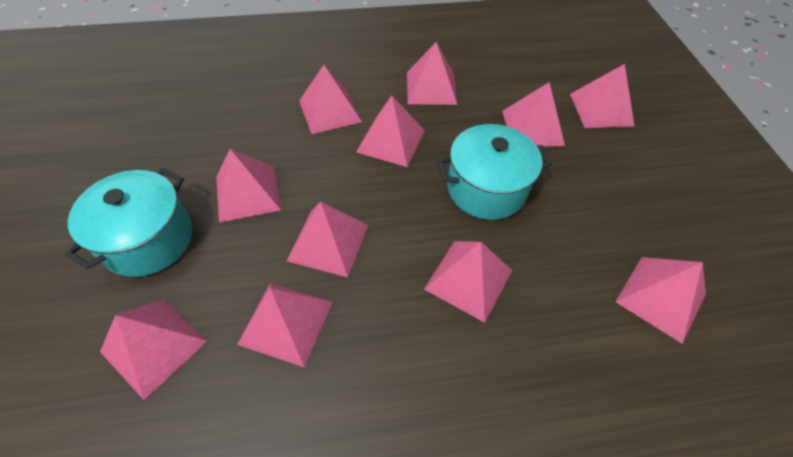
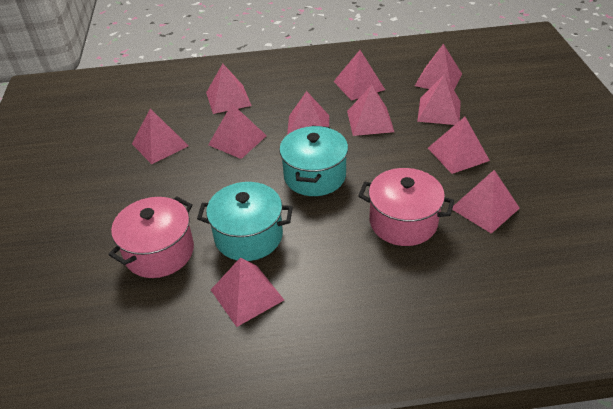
pink pot: 0 -> 2

